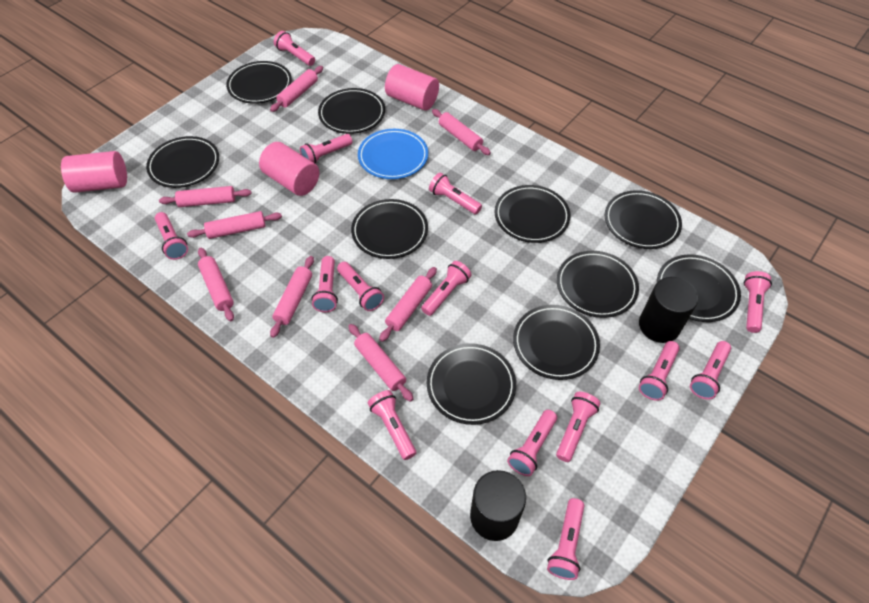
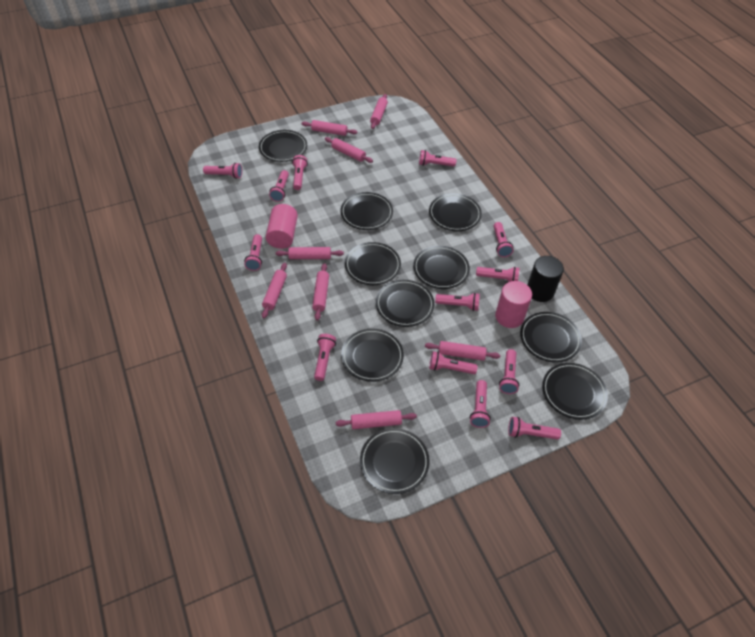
black cylinder: 2 -> 1
blue plate: 1 -> 0
pink cylinder: 3 -> 2
pink flashlight: 14 -> 13

